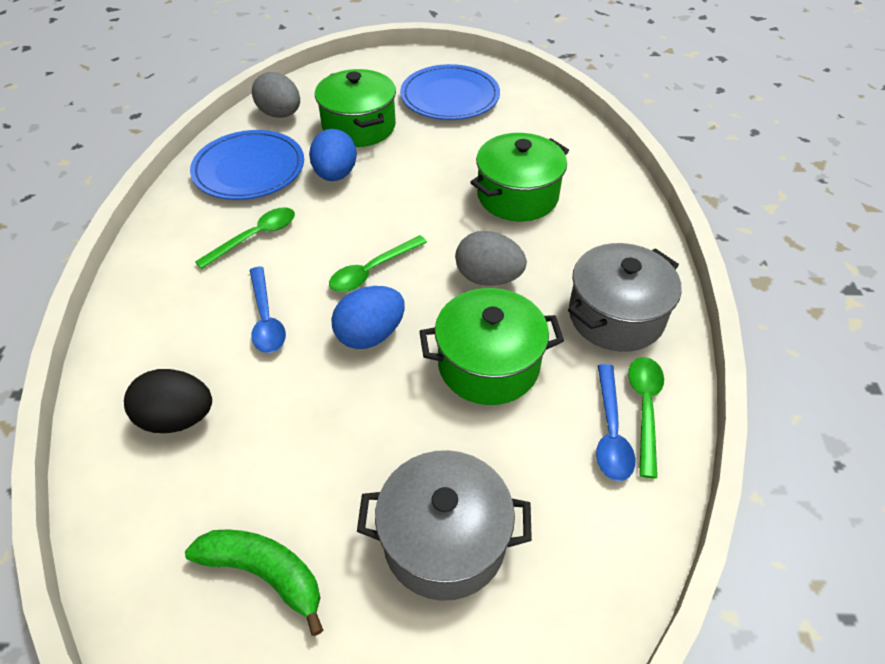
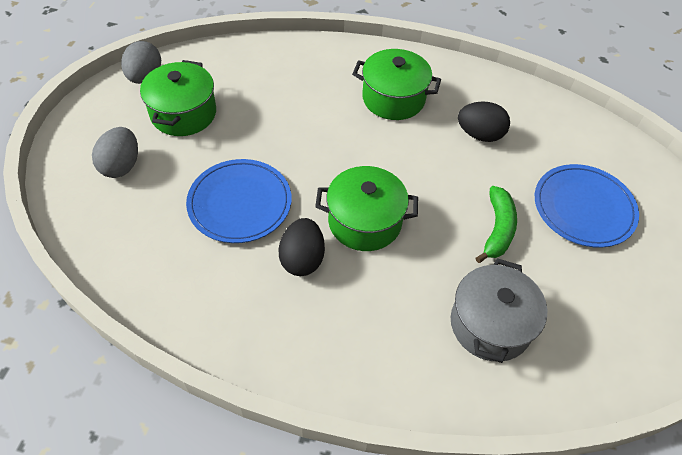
black egg: 1 -> 2
blue egg: 2 -> 0
blue spoon: 2 -> 0
green spoon: 3 -> 0
grey pot: 2 -> 1

